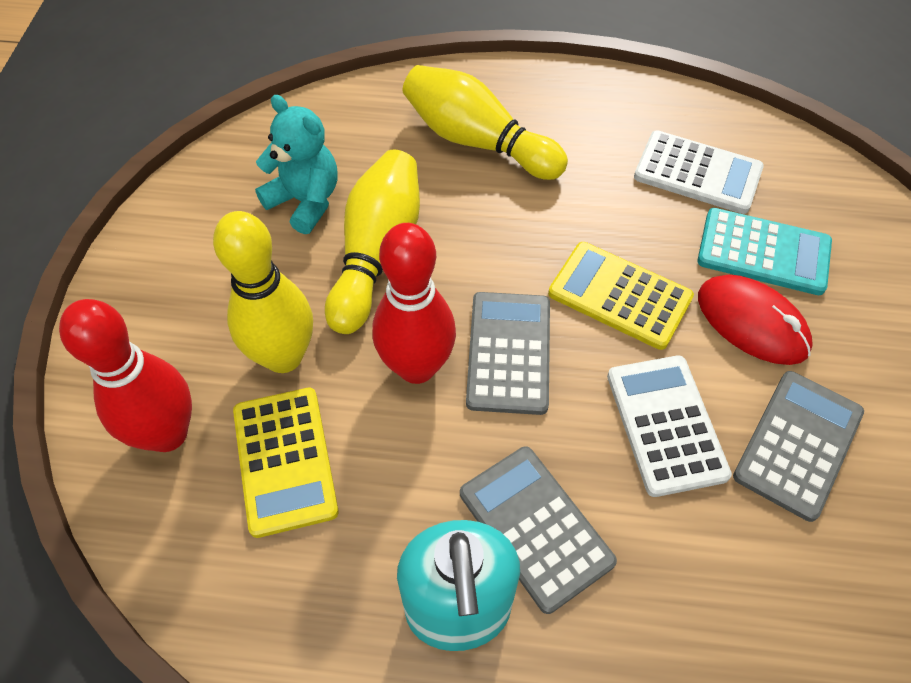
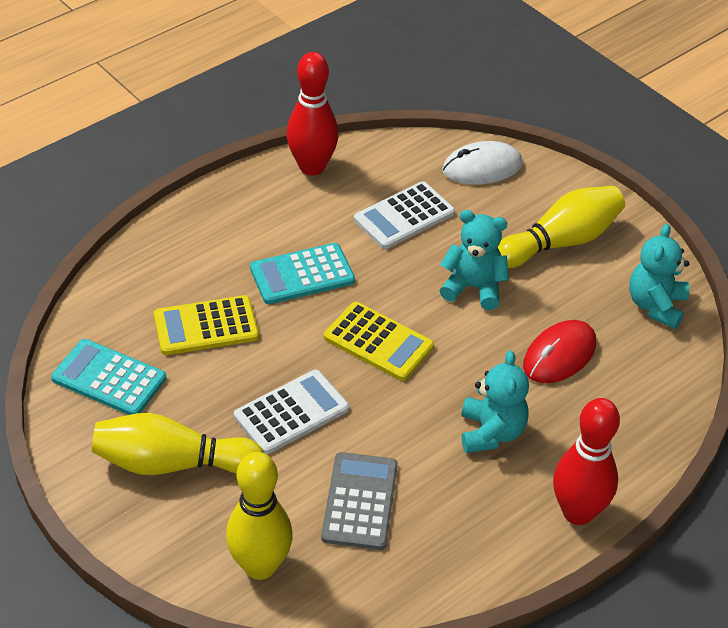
grey calculator: 3 -> 1
turquoise calculator: 1 -> 2
turquoise soap dispenser: 1 -> 0
turquoise teddy bear: 1 -> 3
white mouse: 0 -> 1

